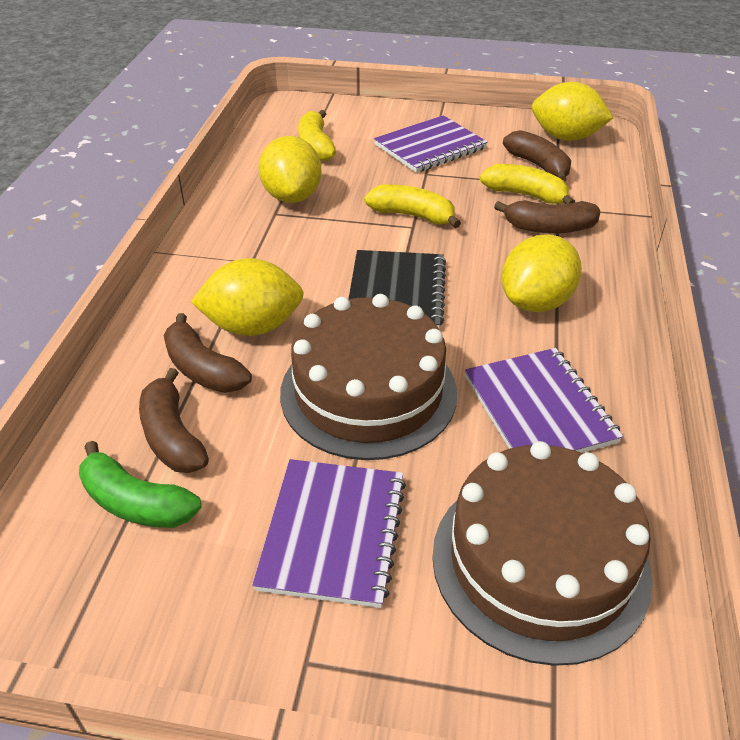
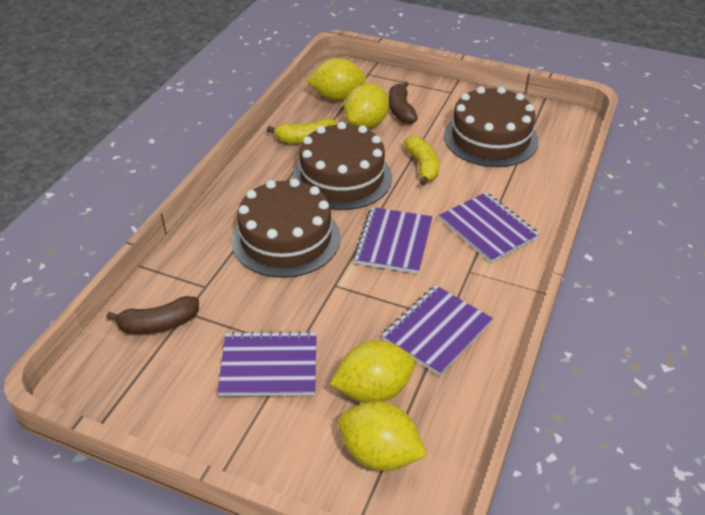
black notebook: 1 -> 0
brown banana: 4 -> 2
brown cake: 2 -> 3
green banana: 1 -> 0
purple notebook: 3 -> 4
yellow banana: 3 -> 2

